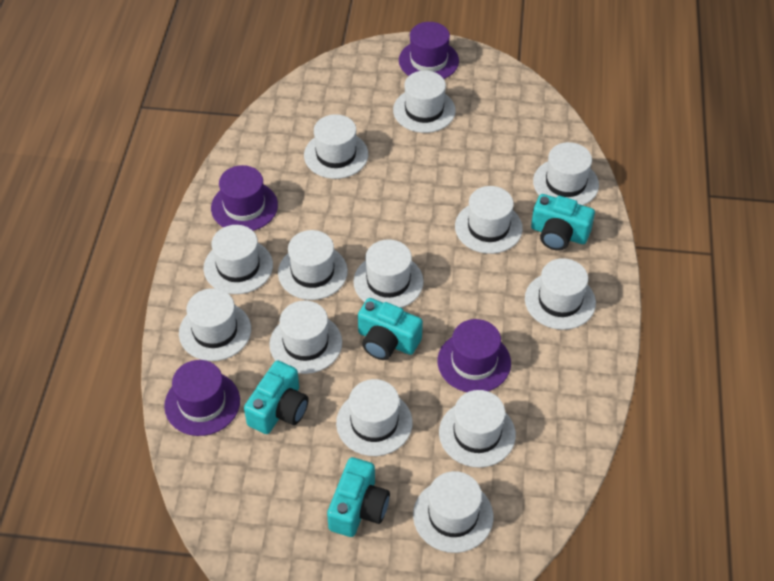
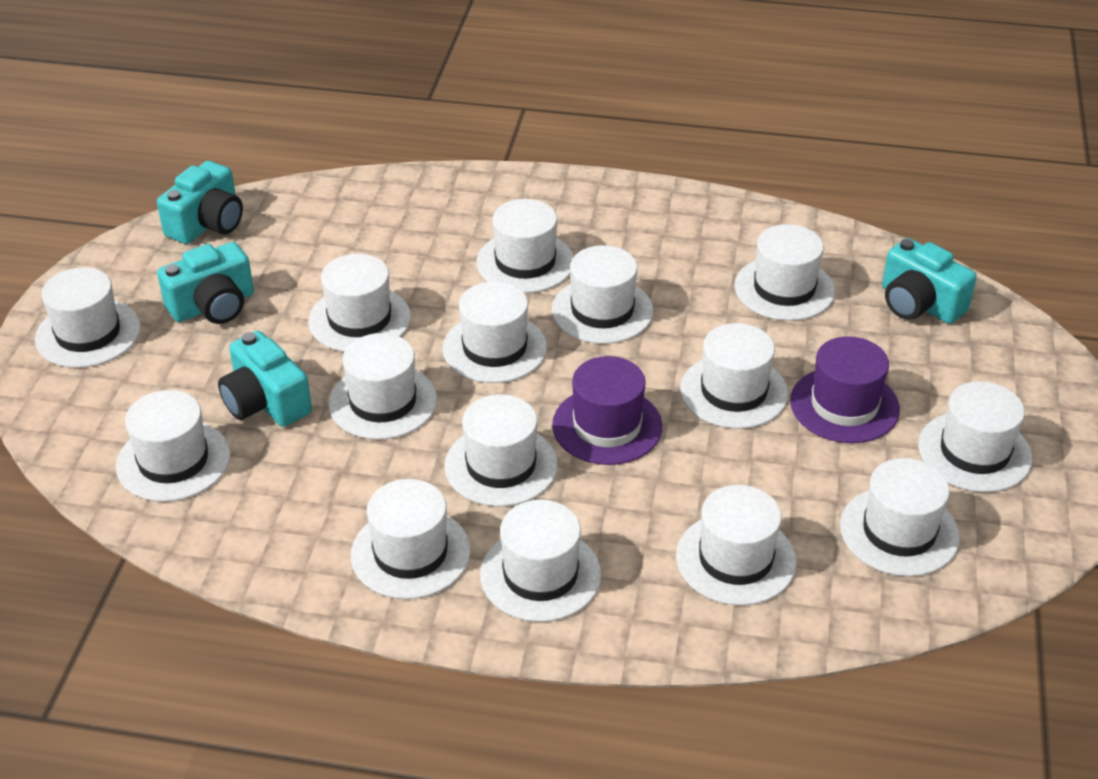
purple hat: 4 -> 2
white hat: 13 -> 15

